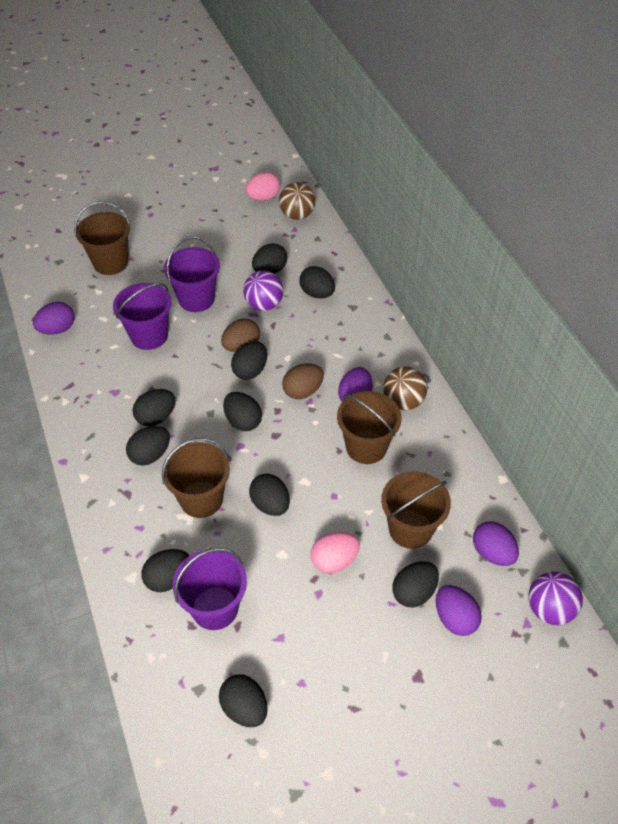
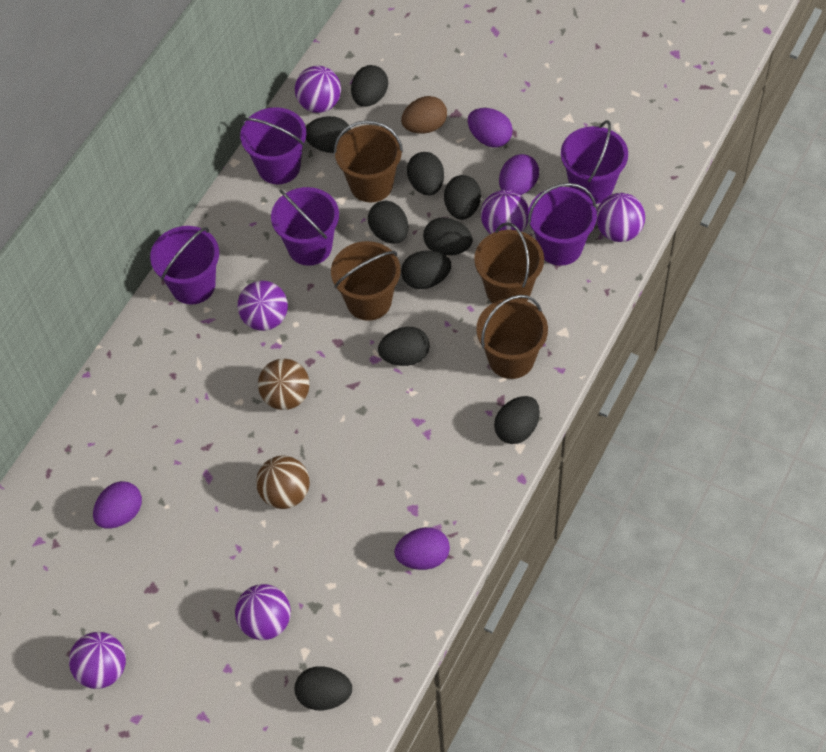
brown egg: 2 -> 1
pink egg: 2 -> 0
purple ball: 2 -> 6
purple bucket: 3 -> 5

